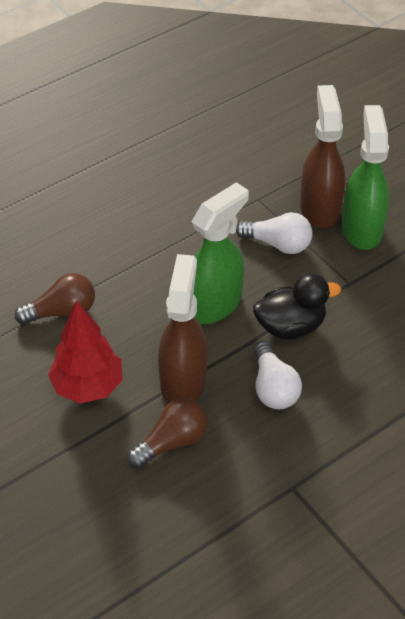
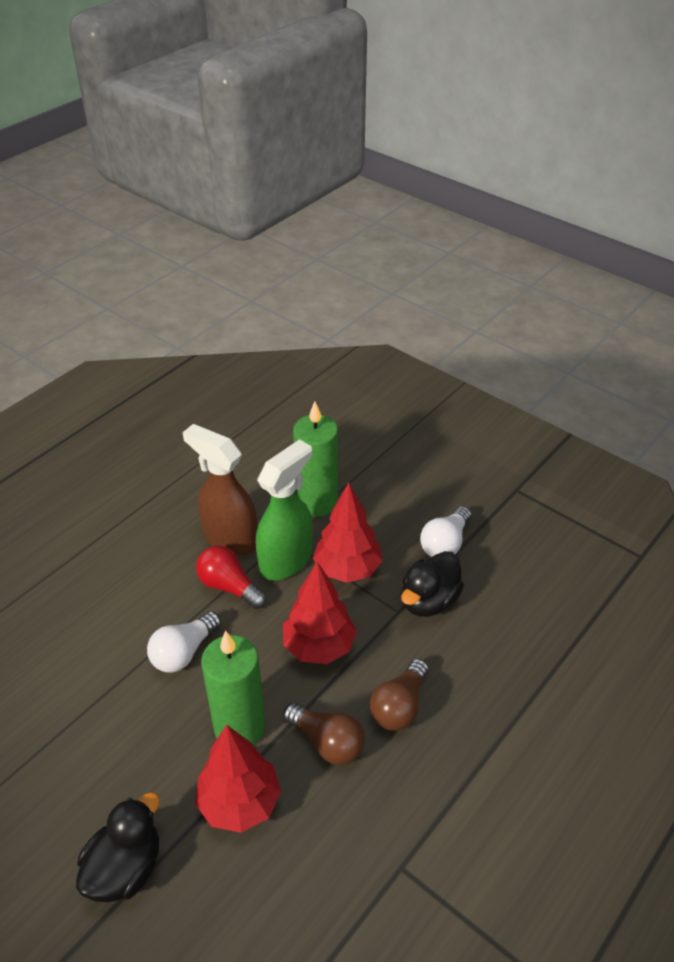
black duck: 1 -> 2
brown spray bottle: 2 -> 1
green candle: 0 -> 2
green spray bottle: 2 -> 1
red light bulb: 0 -> 1
red tree: 1 -> 3

